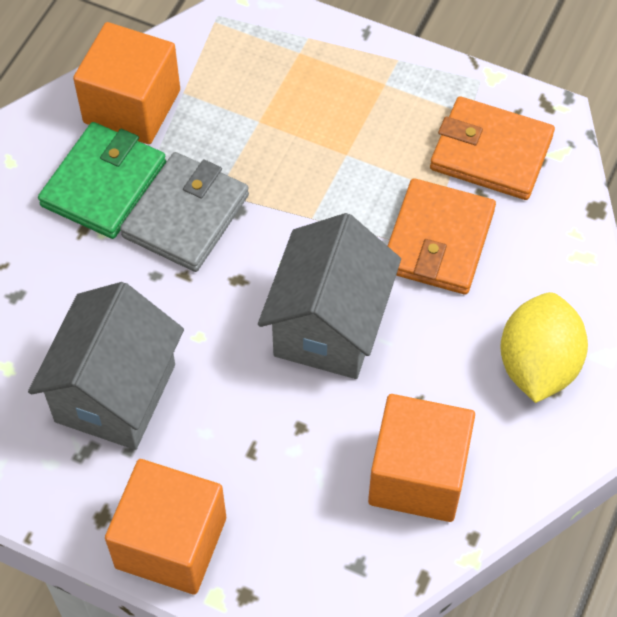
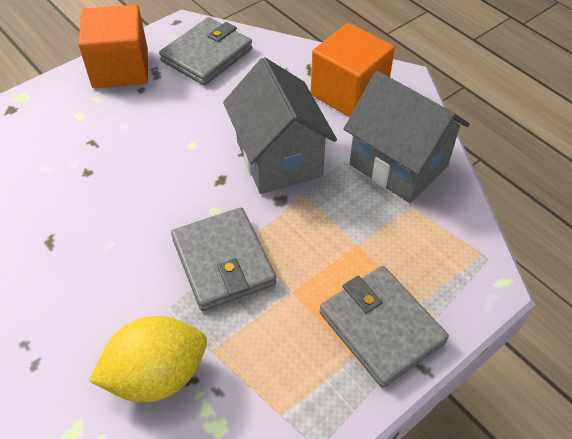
green wallet: 1 -> 0
grey wallet: 1 -> 3
orange cube: 3 -> 2
orange wallet: 2 -> 0

